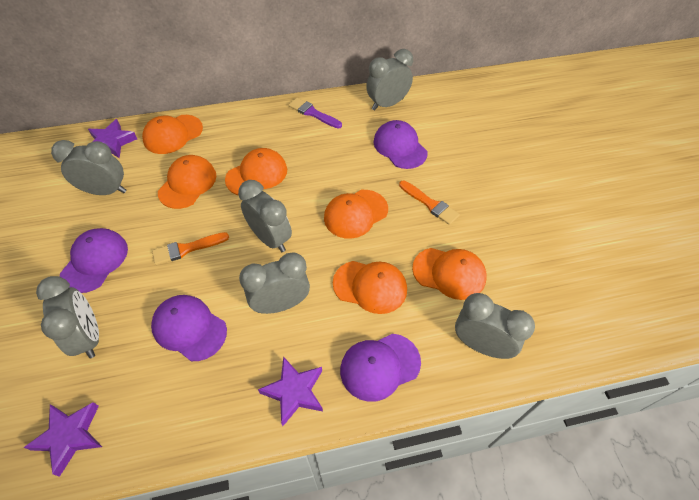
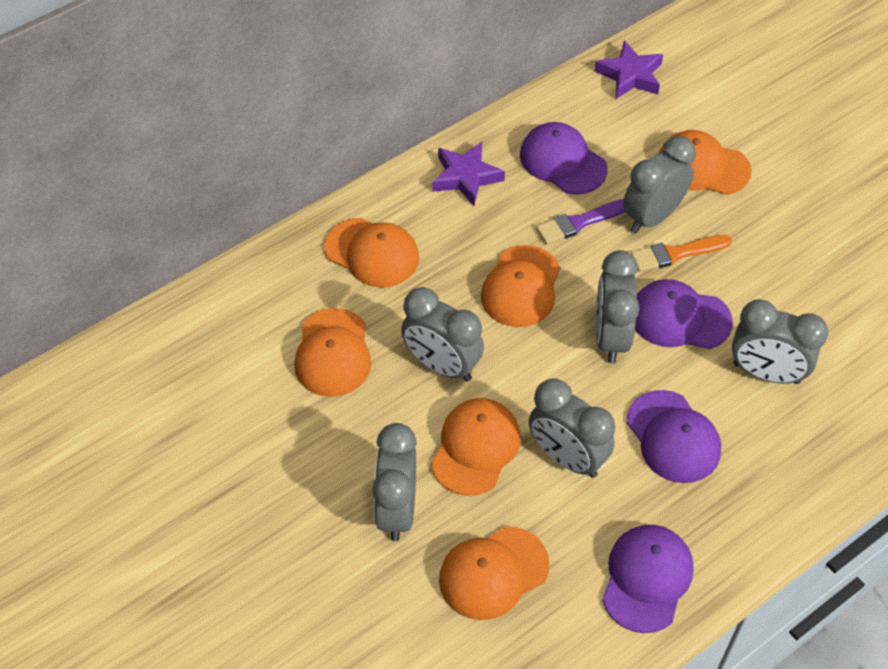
orange brush: 2 -> 1
purple star: 3 -> 2

